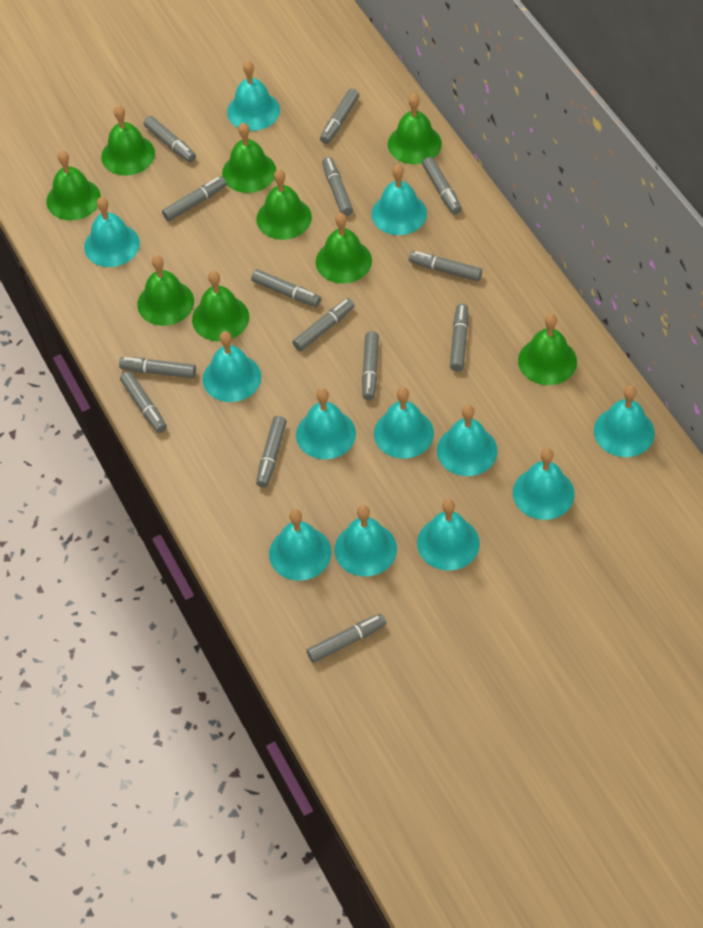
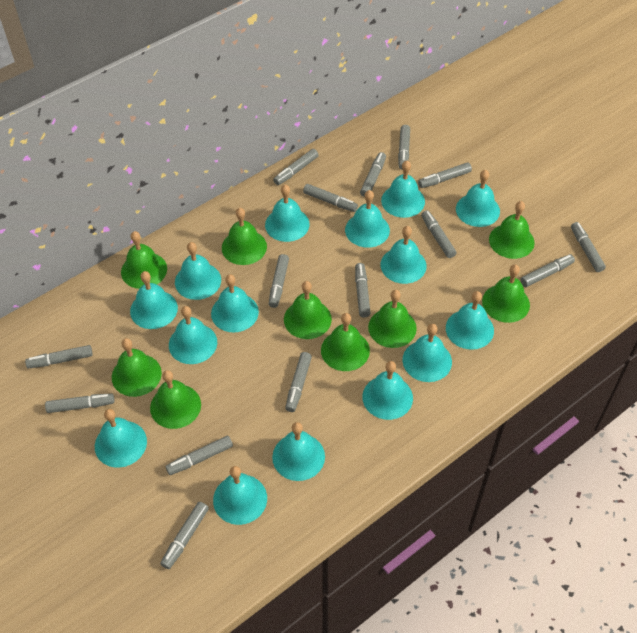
grey marker: 14 -> 15
turquoise bell: 12 -> 15

